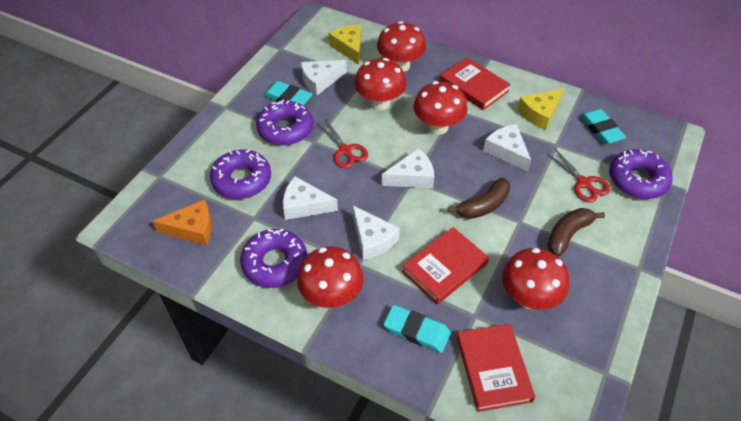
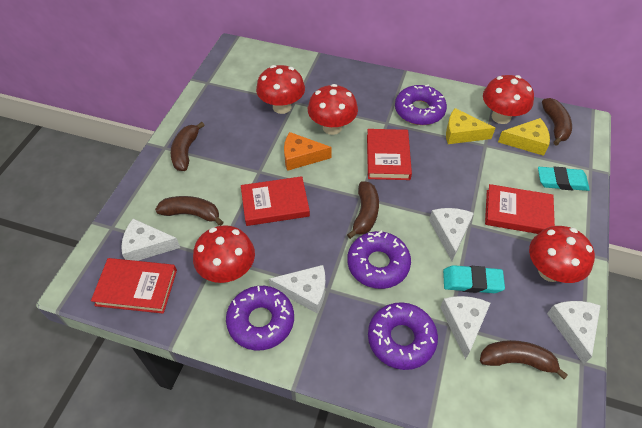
brown banana: 2 -> 5
red book: 3 -> 4
red scissors: 2 -> 0
turquoise eraser: 3 -> 2

